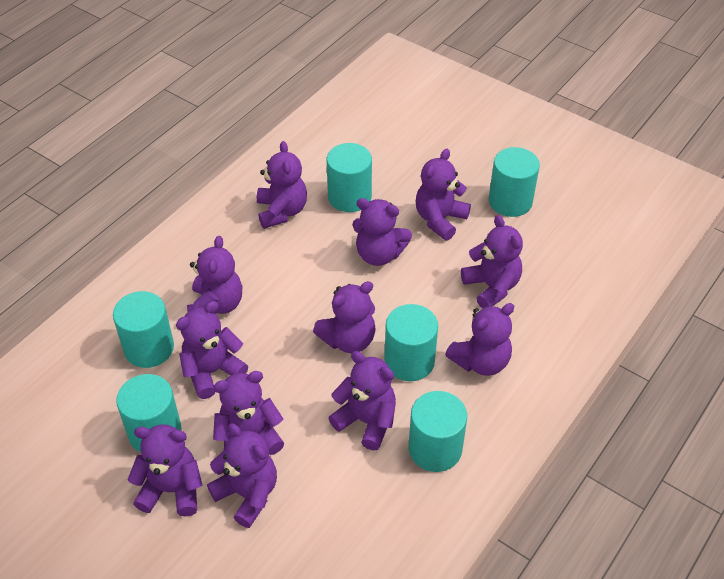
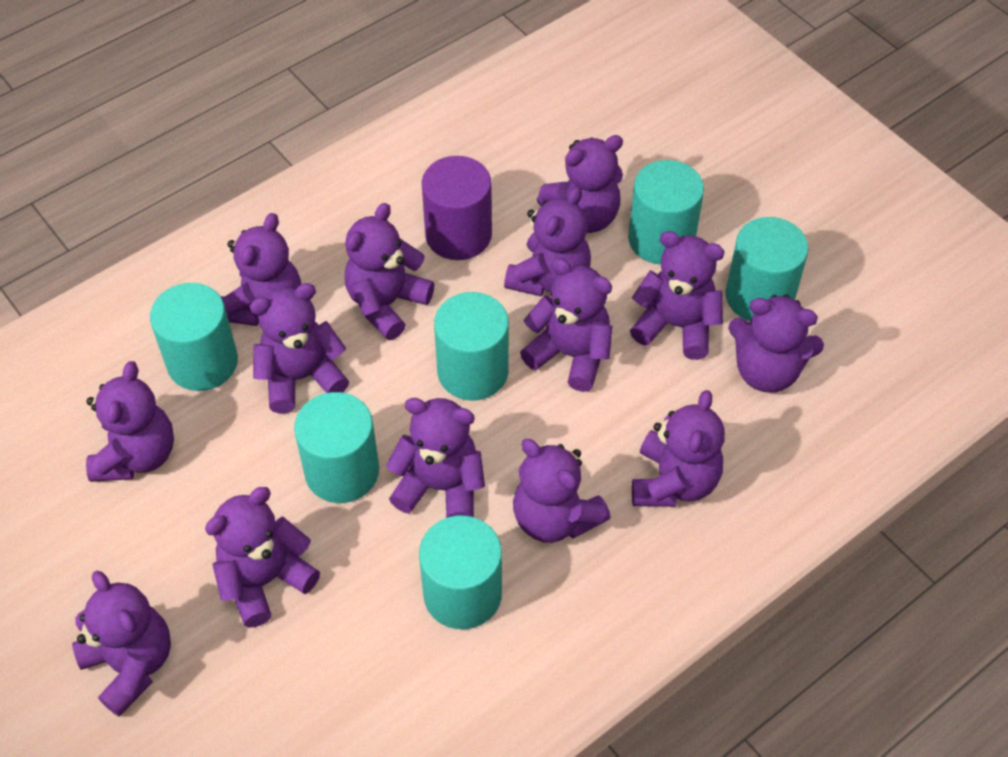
purple cylinder: 0 -> 1
purple teddy bear: 12 -> 14

